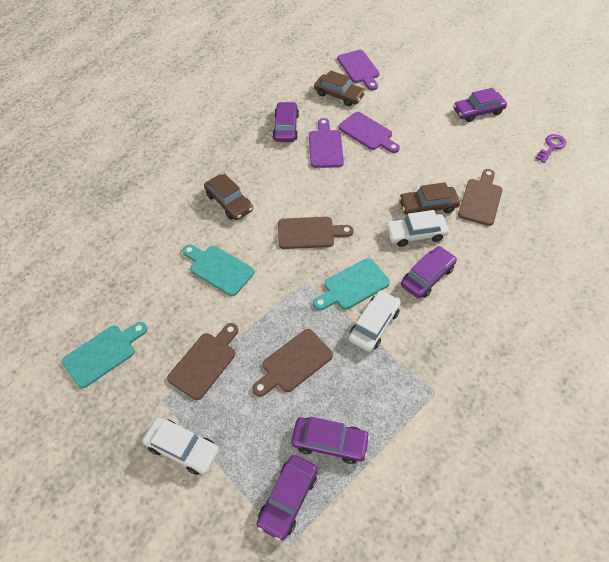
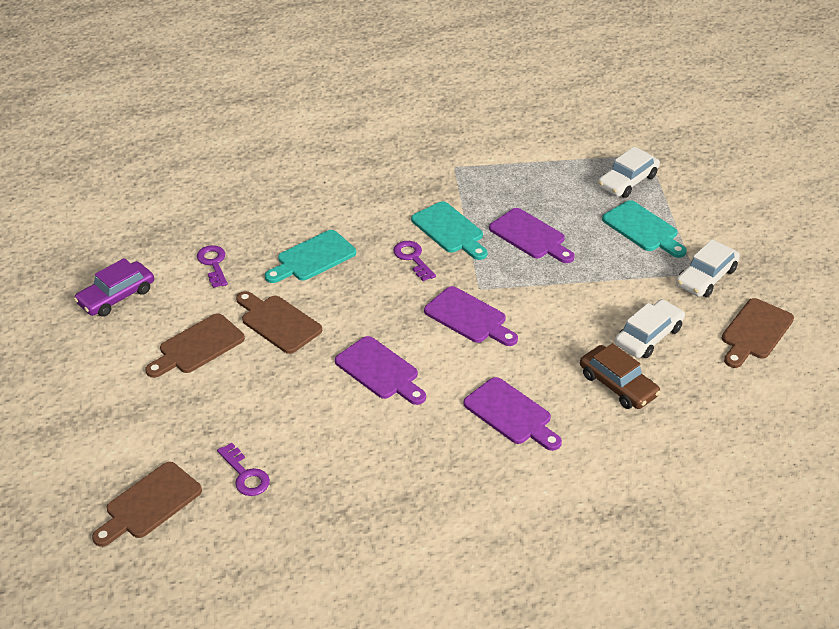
brown car: 3 -> 1
purple car: 5 -> 1
purple cutting board: 3 -> 4
purple key: 1 -> 3

